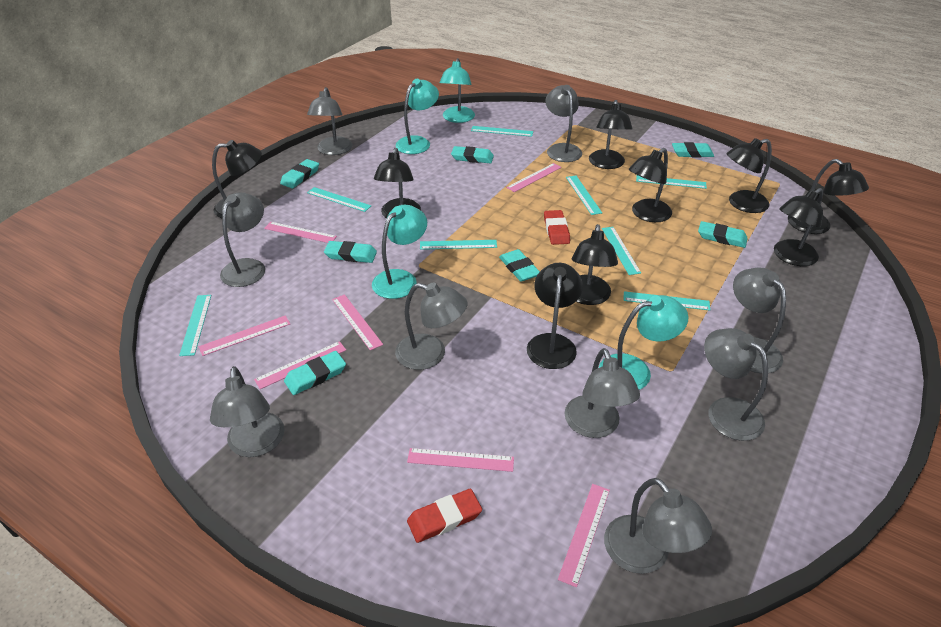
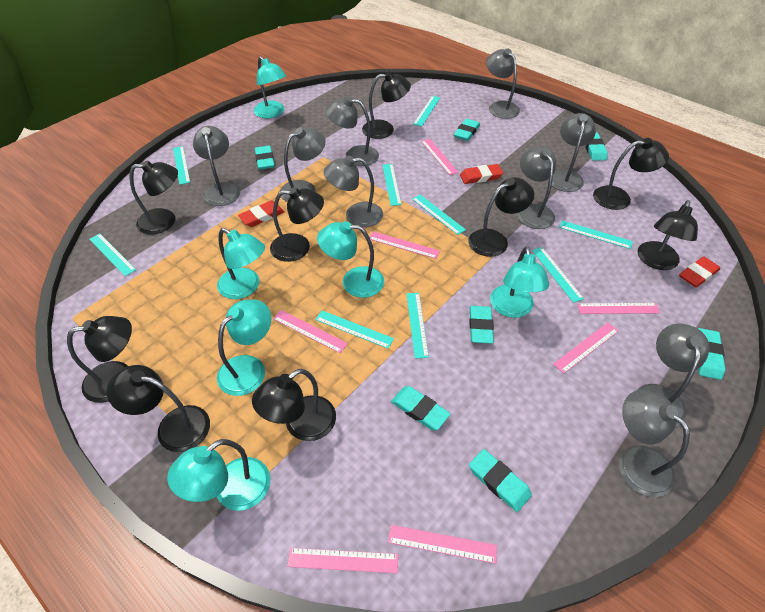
red eraser: 2 -> 3
turquoise lamp: 4 -> 6
turquoise ruler: 8 -> 9

